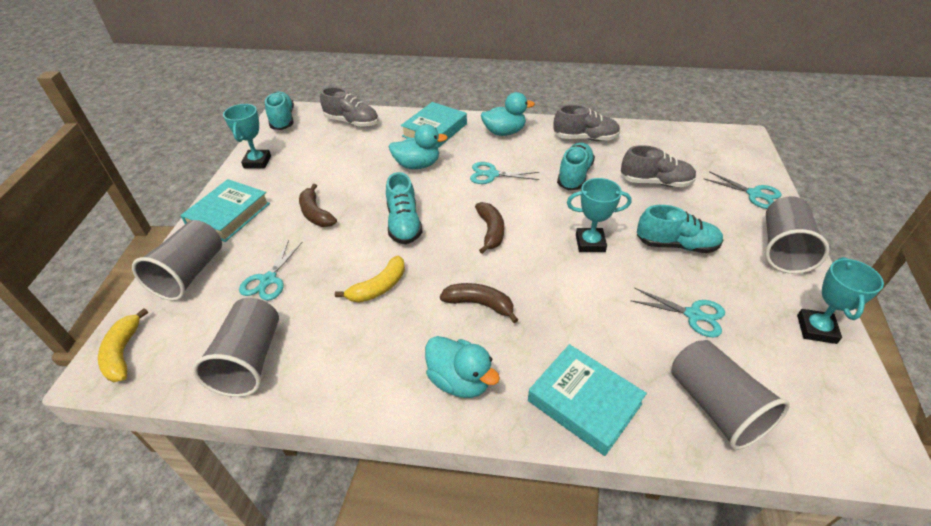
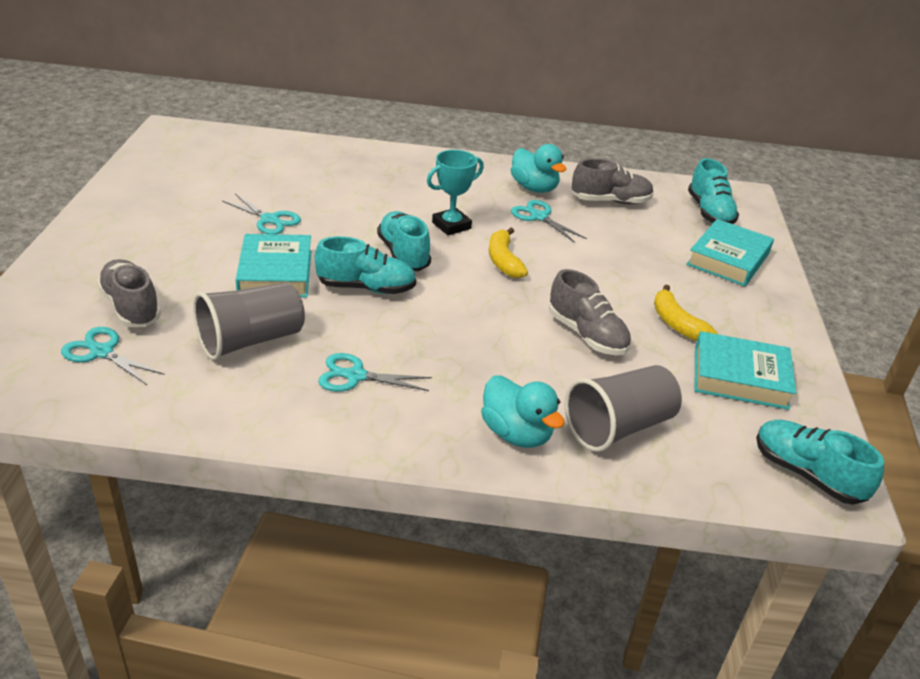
brown banana: 3 -> 0
grey cup: 4 -> 2
turquoise duck: 3 -> 2
turquoise trophy: 3 -> 1

